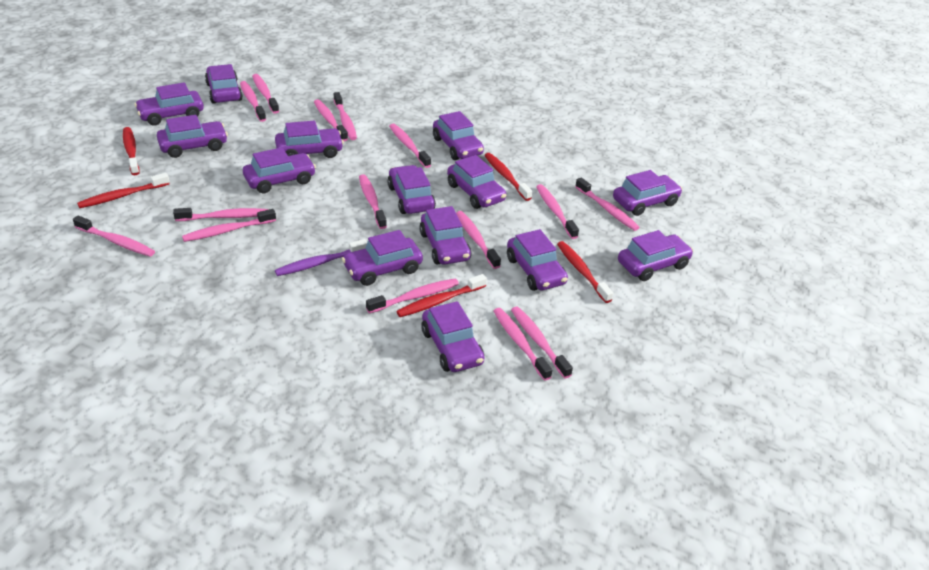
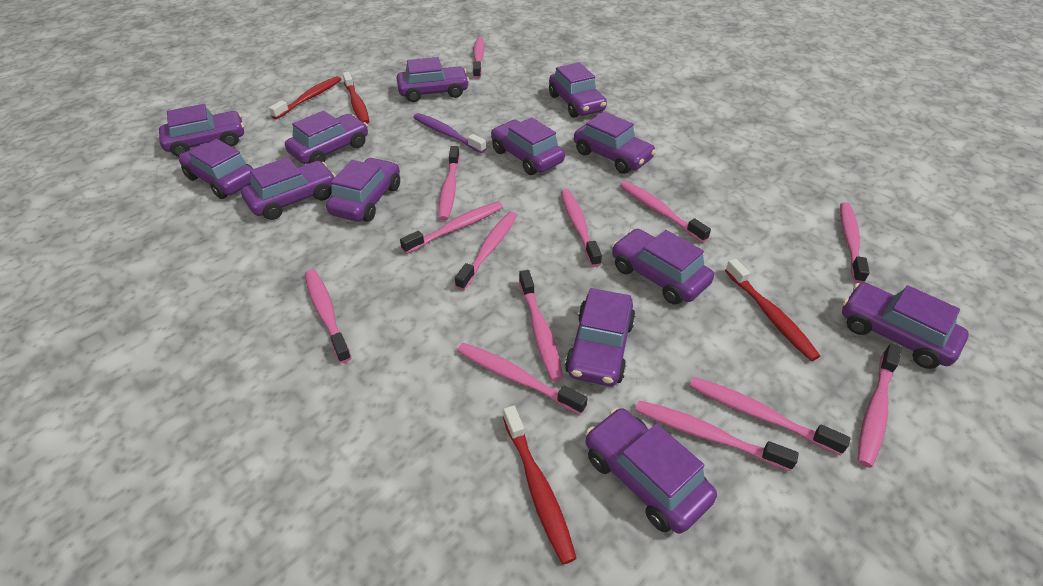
pink toothbrush: 15 -> 13
purple car: 14 -> 13
red toothbrush: 5 -> 4

